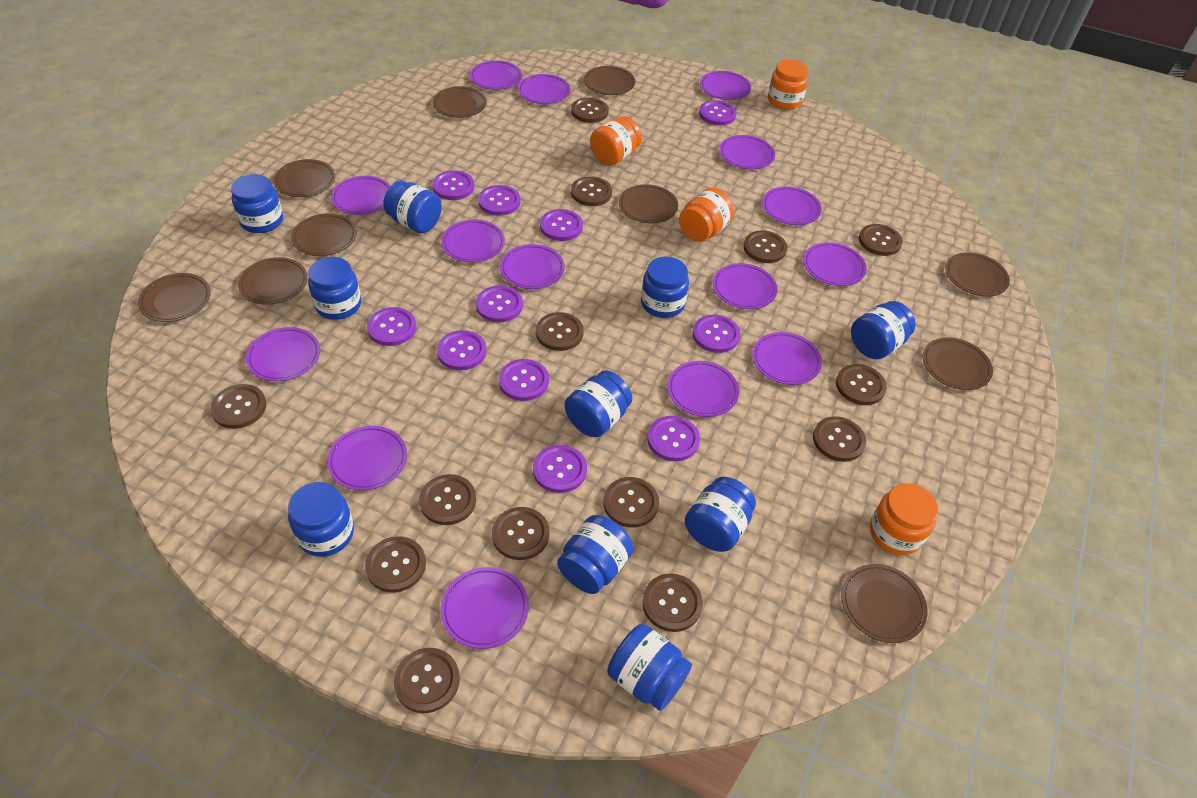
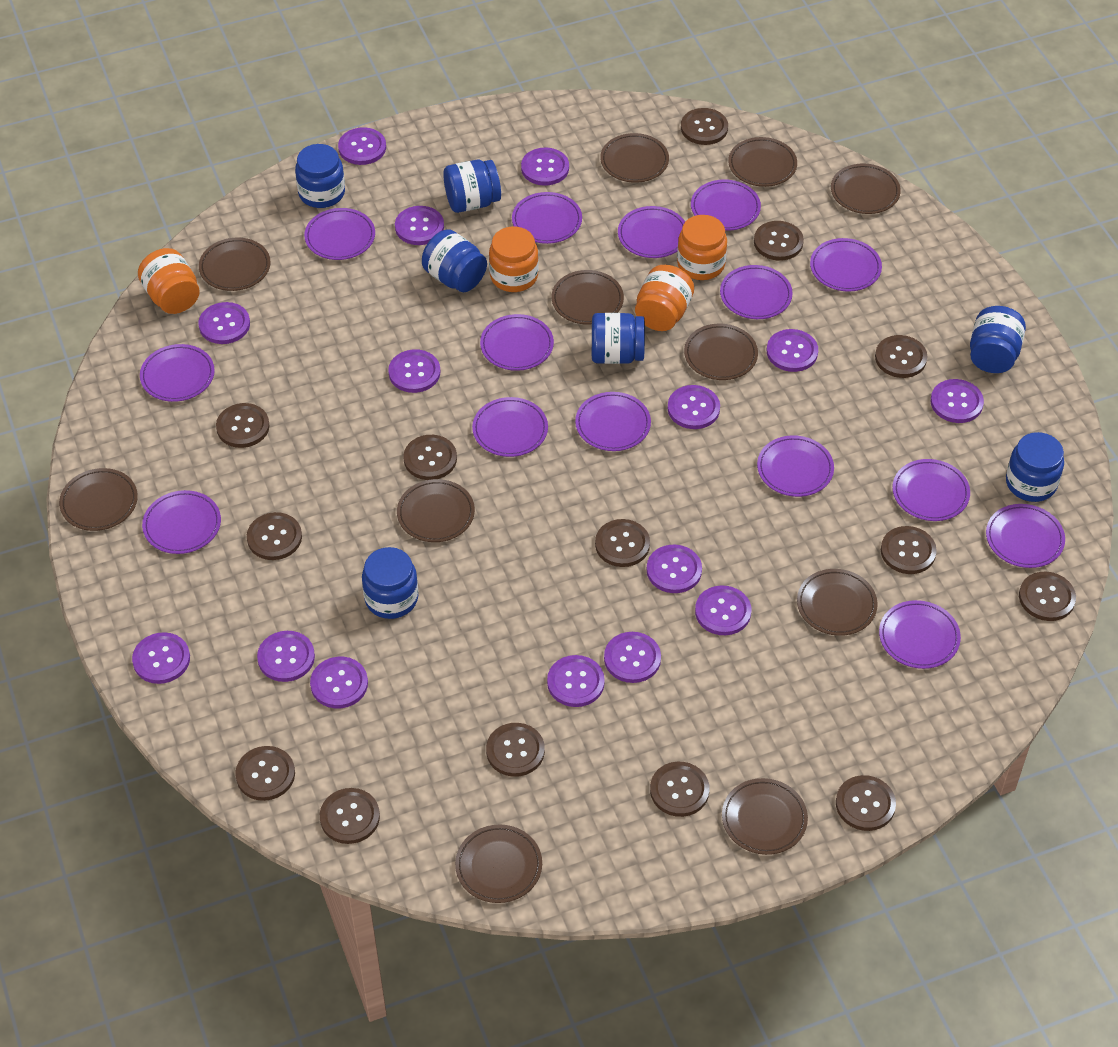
blue jar: 10 -> 7
brown plate: 10 -> 11
purple button: 11 -> 15

